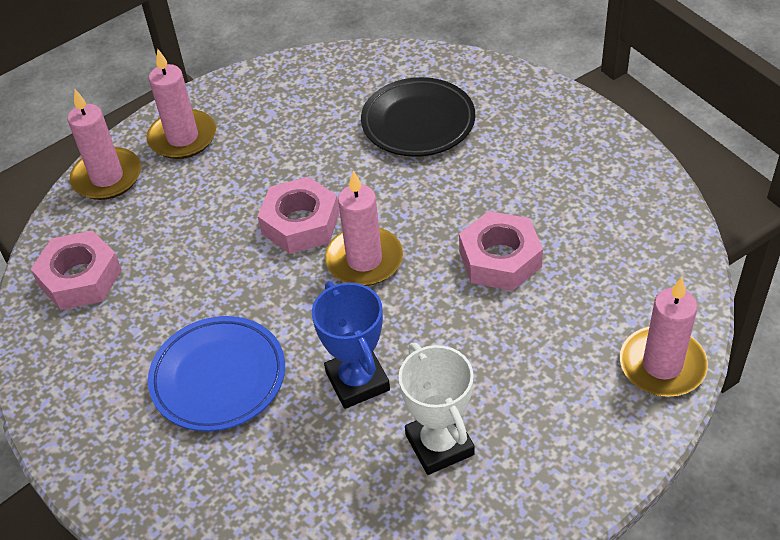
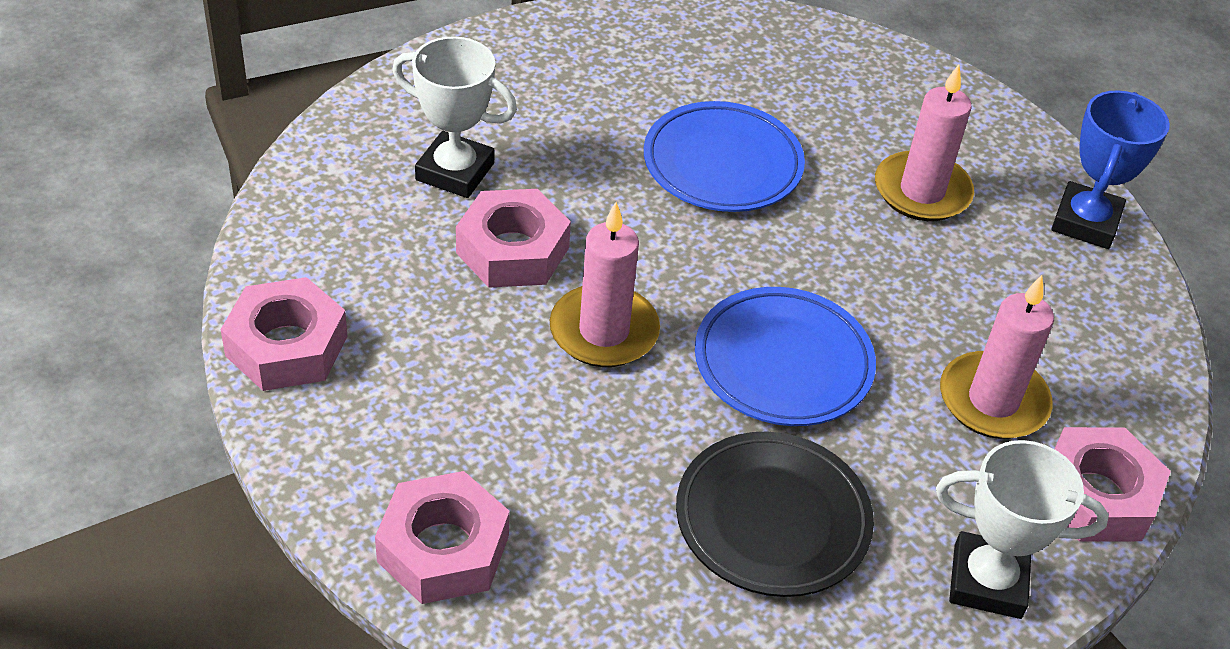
blue plate: 1 -> 2
pink candle: 4 -> 3
pink nut: 3 -> 4
white trophy: 1 -> 2

